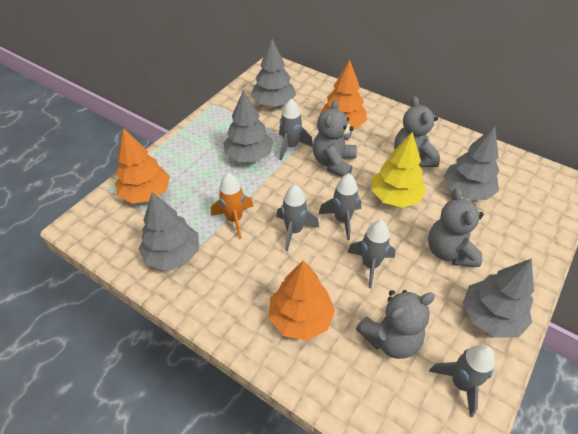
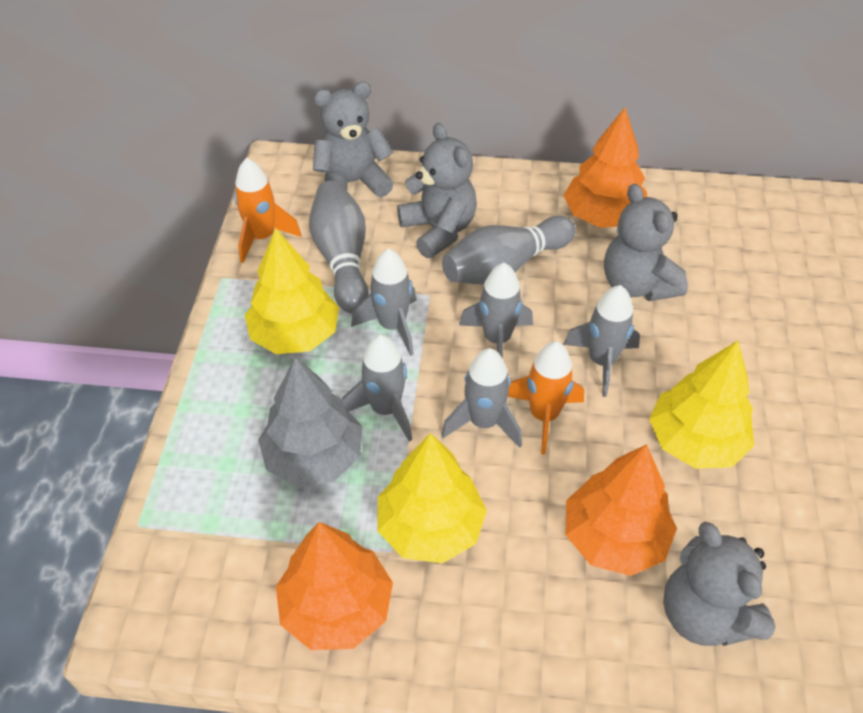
grey bowling pin: 0 -> 2
grey tree: 5 -> 1
orange rocket: 1 -> 2
yellow tree: 1 -> 3

